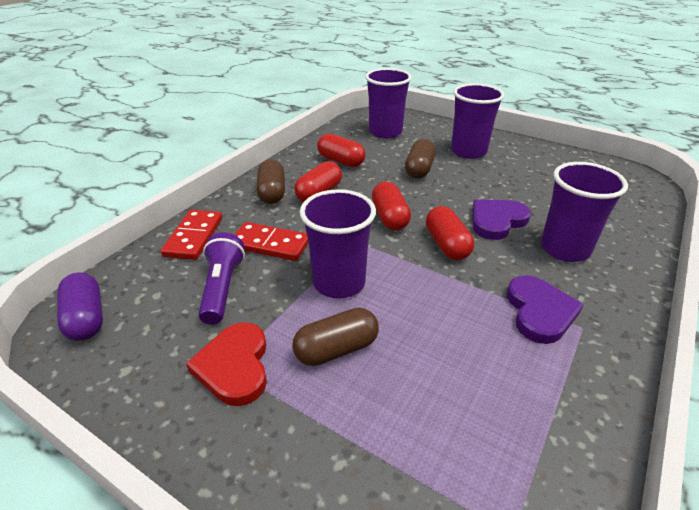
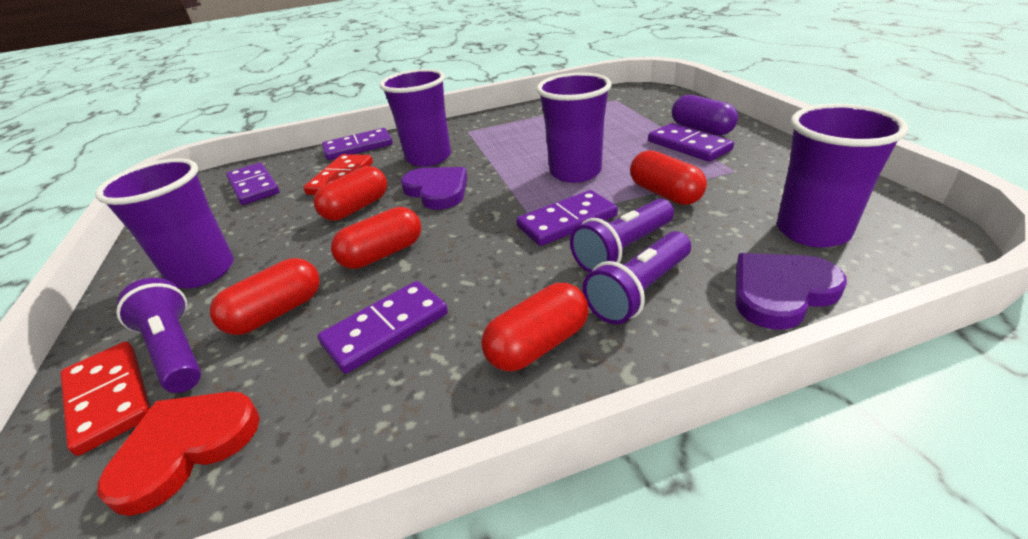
brown capsule: 3 -> 0
purple domino: 0 -> 5
purple flashlight: 1 -> 3
red capsule: 4 -> 5

